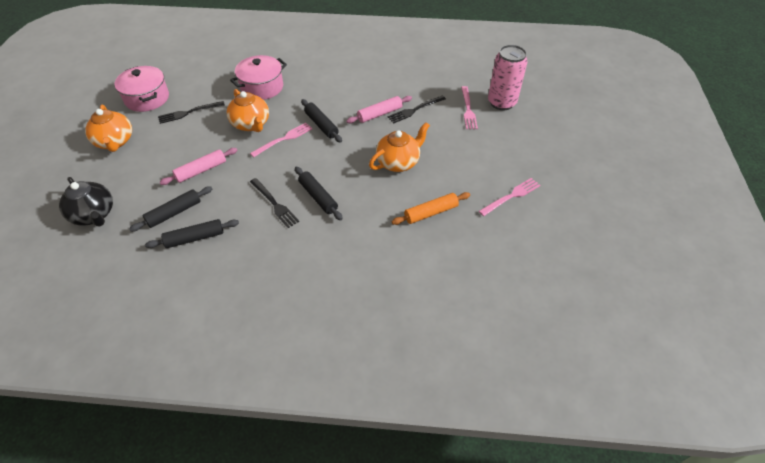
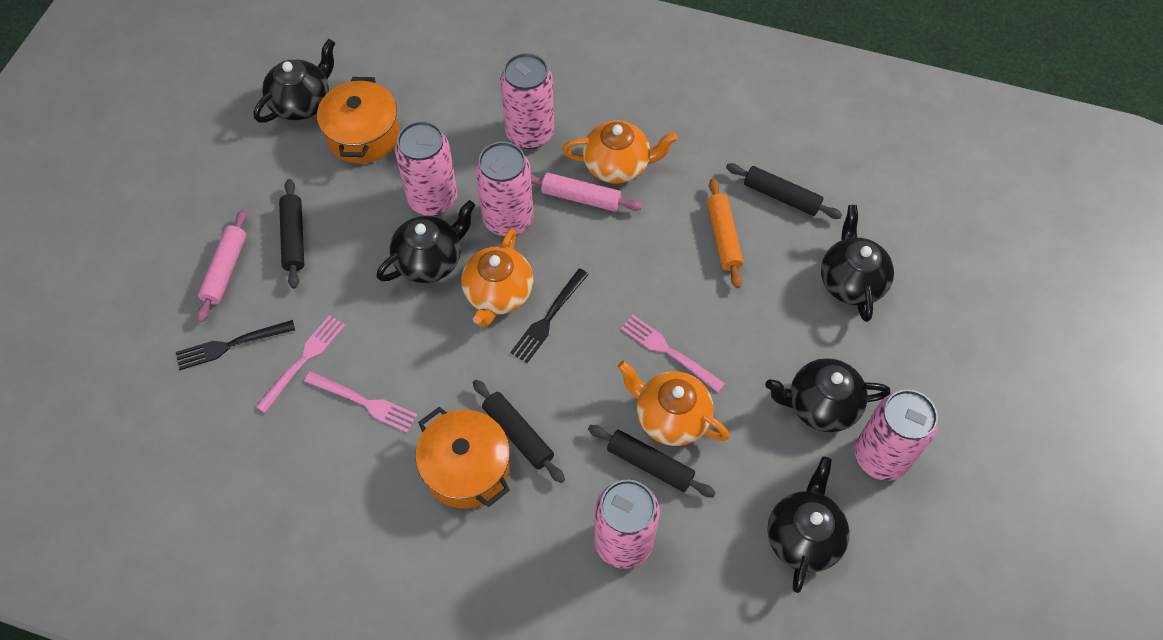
black fork: 3 -> 2
black teapot: 1 -> 5
orange pot: 0 -> 2
pink can: 1 -> 5
pink pot: 2 -> 0

